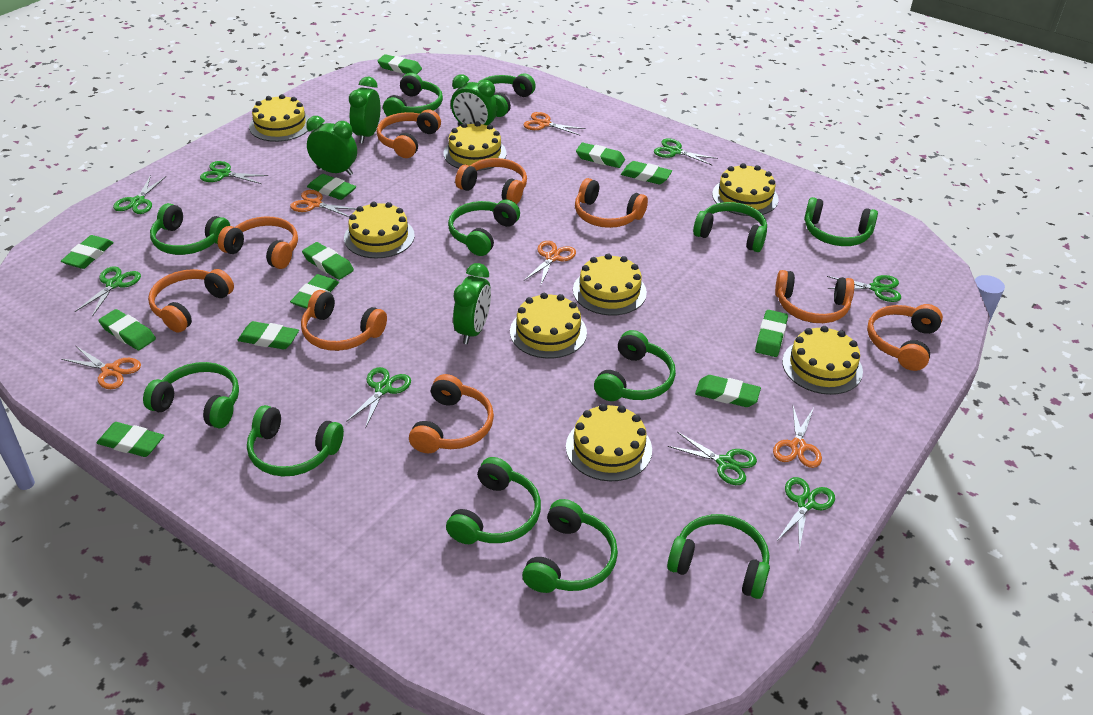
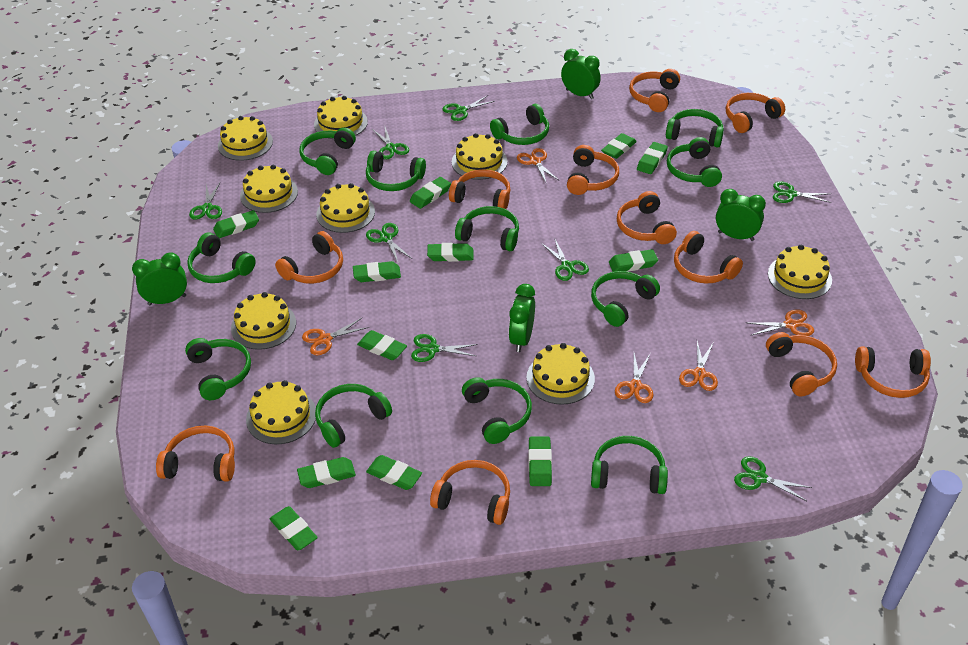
orange headphones: 9 -> 11
yellow cake: 8 -> 9

